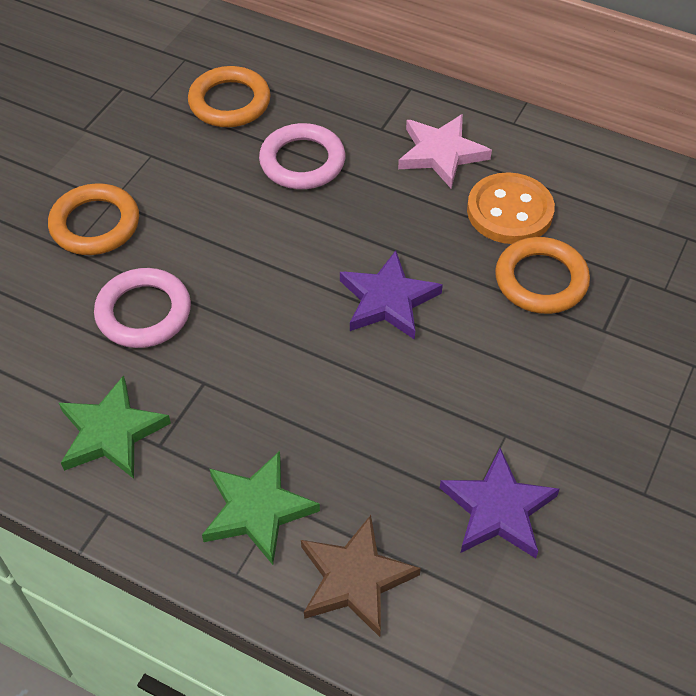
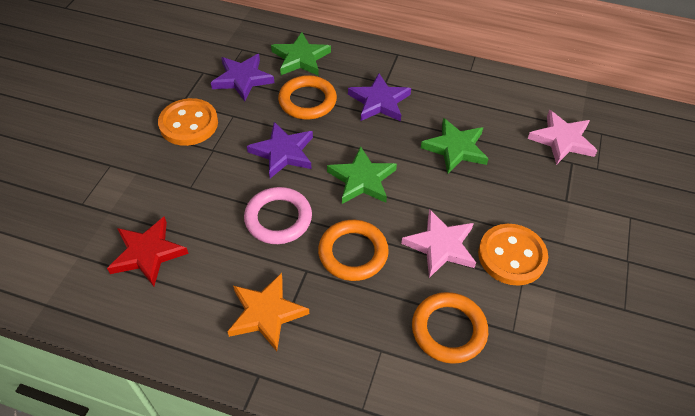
brown star: 1 -> 0
green star: 2 -> 3
orange button: 1 -> 2
orange star: 0 -> 1
pink ring: 2 -> 1
pink star: 1 -> 2
purple star: 2 -> 3
red star: 0 -> 1

